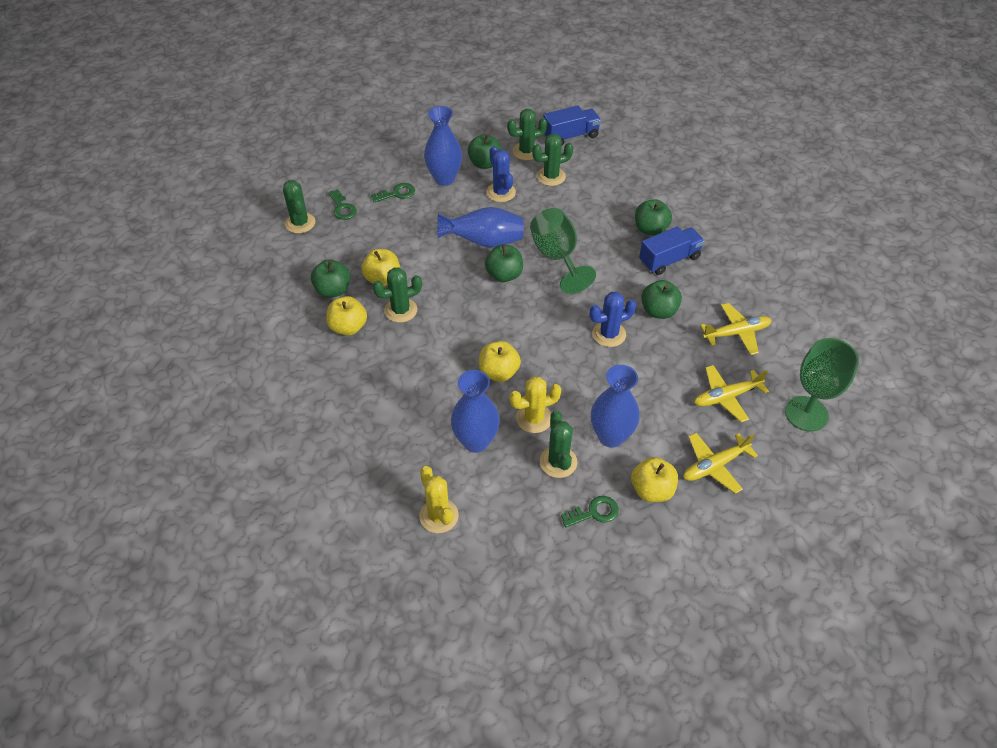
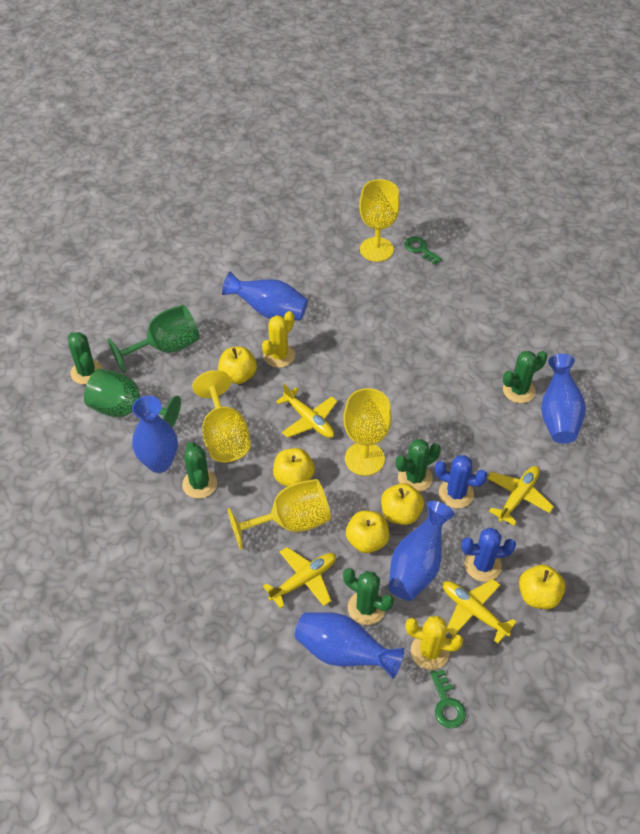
blue truck: 2 -> 0
blue vase: 4 -> 5
green apple: 5 -> 0
green key: 3 -> 2
yellow apple: 4 -> 5
yellow goblet: 0 -> 4
yellow plane: 3 -> 4

